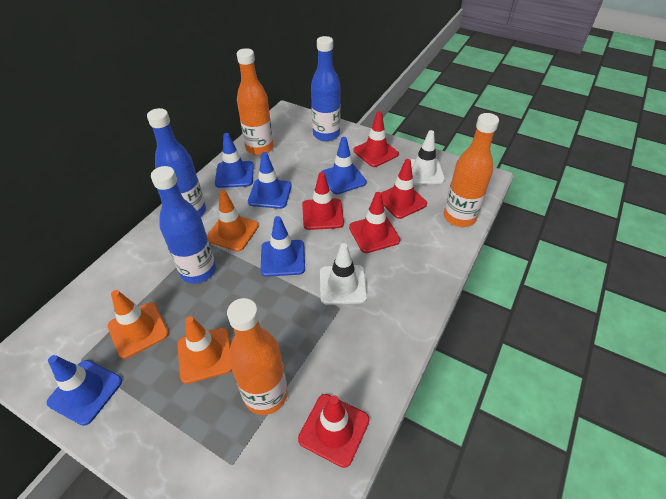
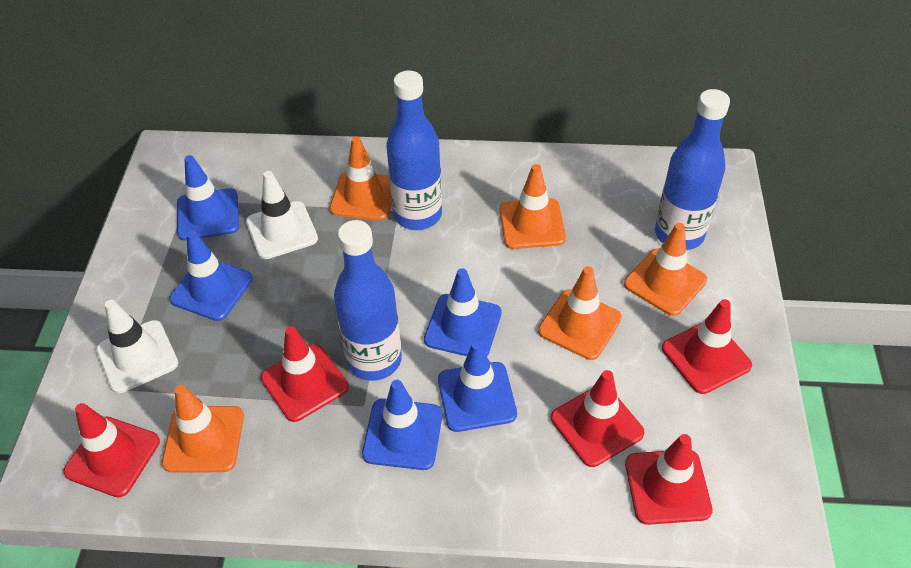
orange bottle: 3 -> 0
orange traffic cone: 3 -> 5

